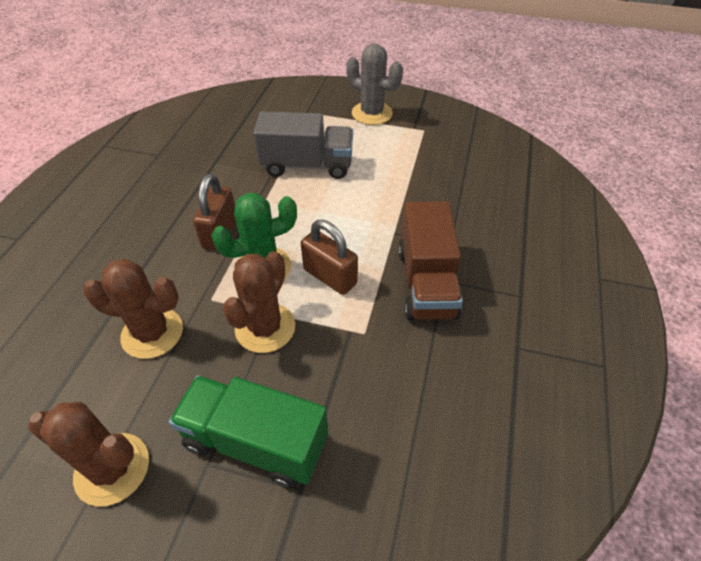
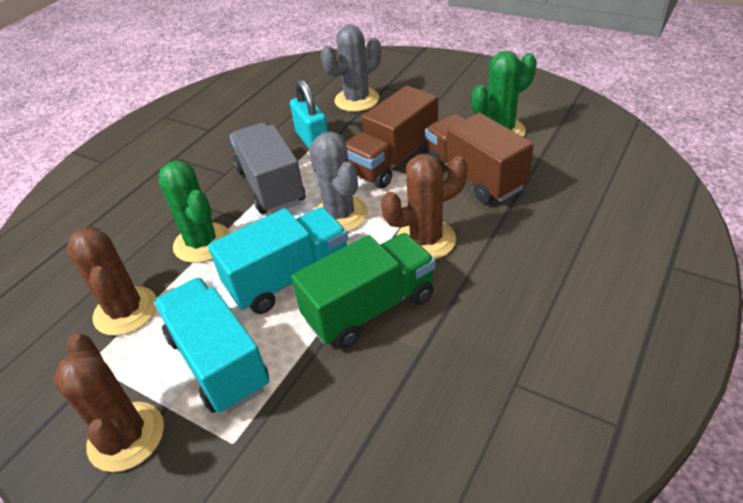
brown padlock: 2 -> 0
brown truck: 1 -> 2
green cactus: 1 -> 2
grey cactus: 1 -> 2
turquoise padlock: 0 -> 1
turquoise truck: 0 -> 2

